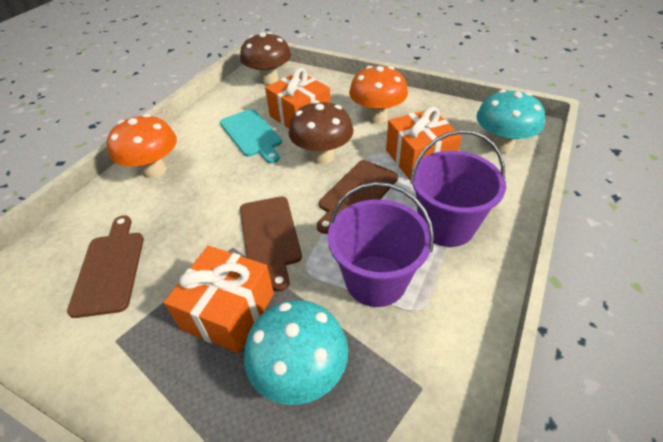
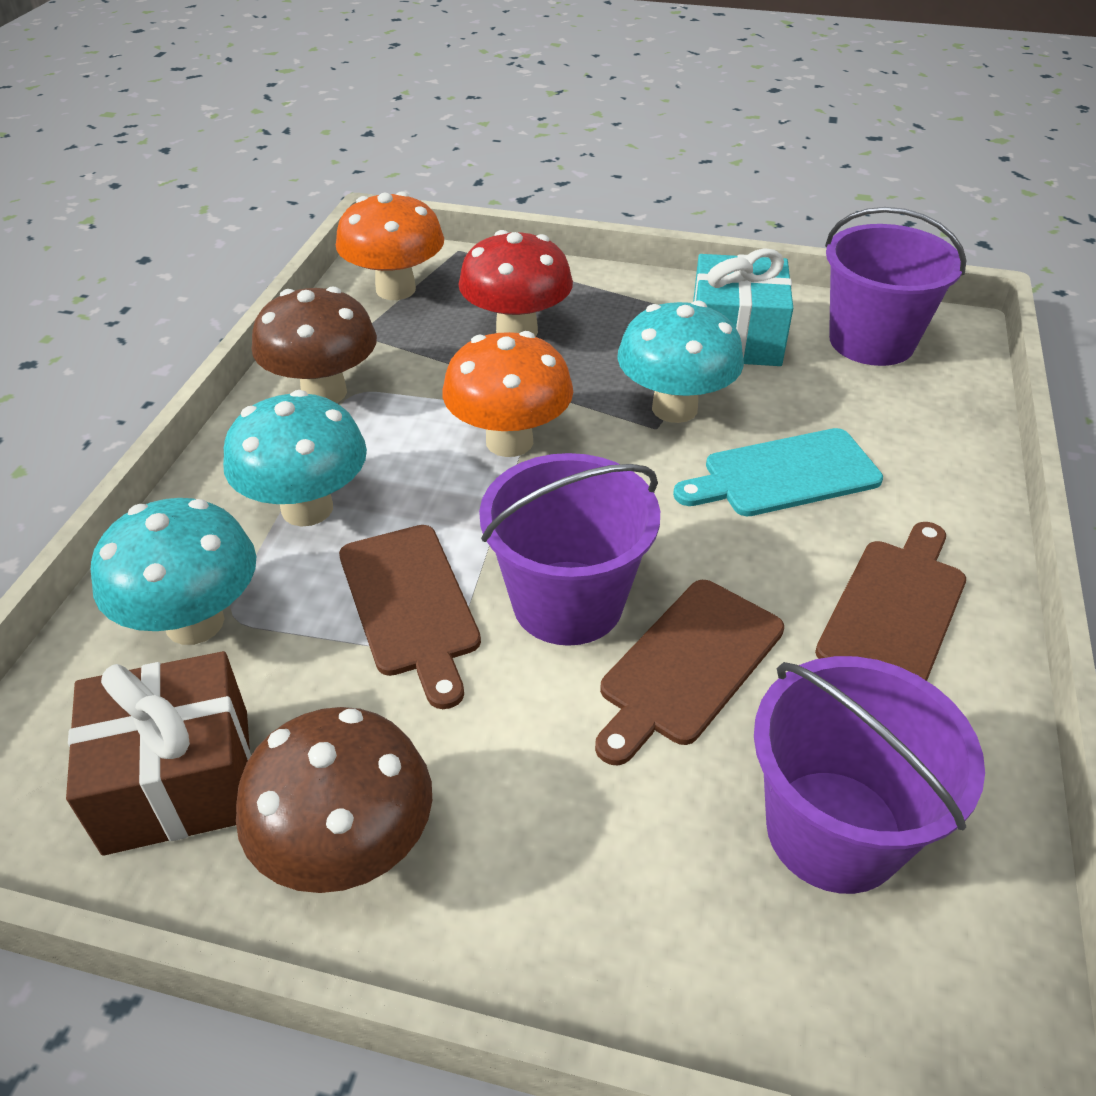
brown gift: 0 -> 1
orange gift: 3 -> 0
purple bucket: 2 -> 3
red mushroom: 0 -> 1
turquoise gift: 0 -> 1
turquoise mushroom: 2 -> 3

